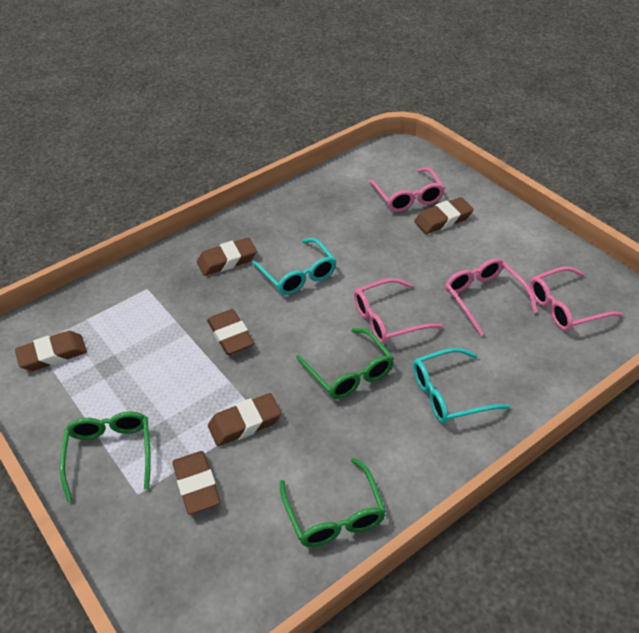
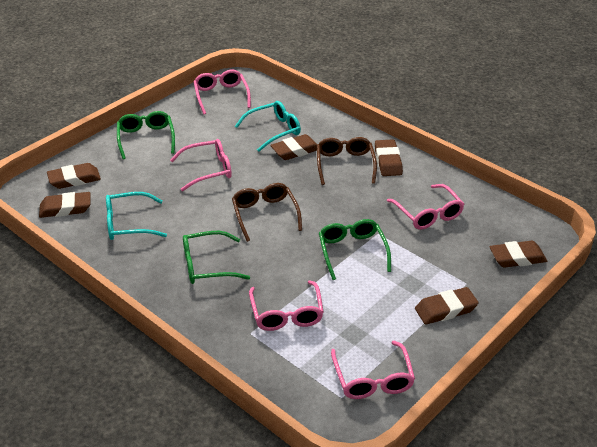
brown glasses: 0 -> 2
pink glasses: 4 -> 5

